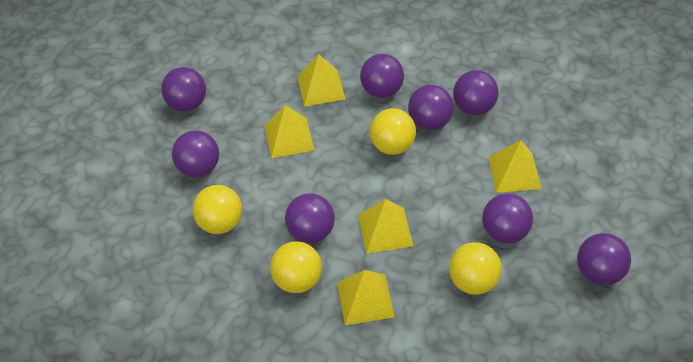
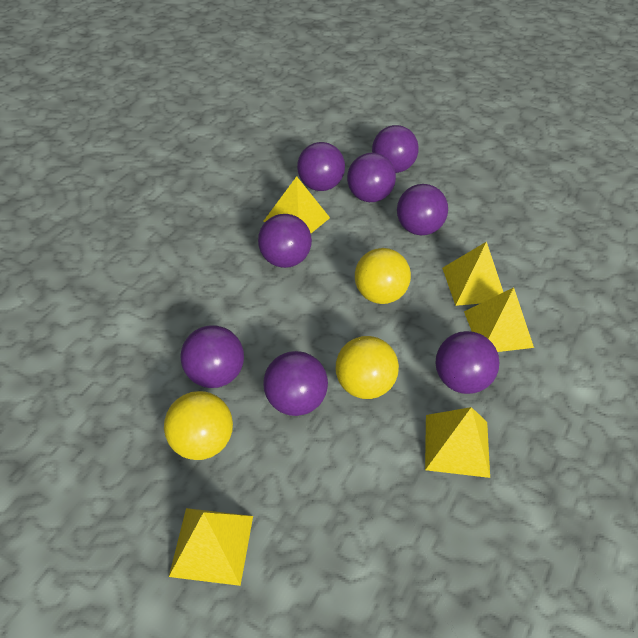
yellow ball: 4 -> 3

